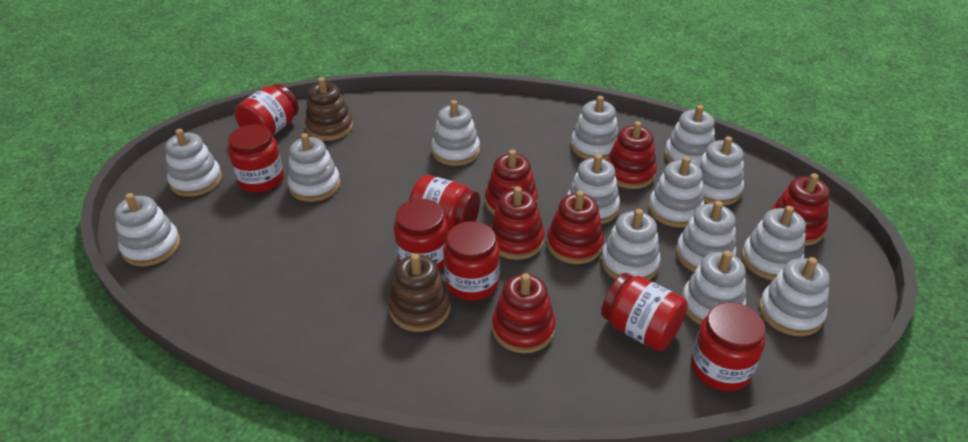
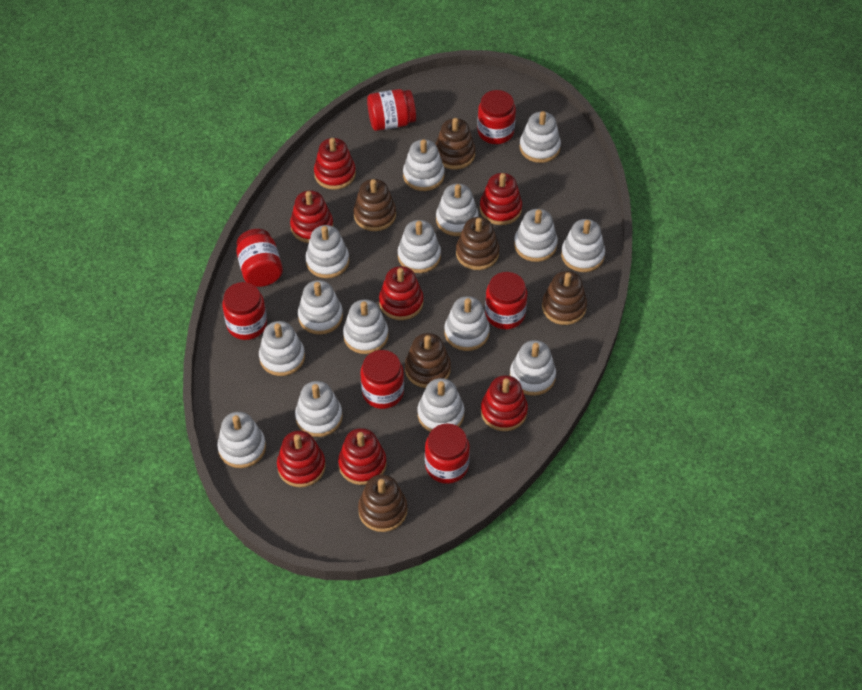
brown stacking toy: 2 -> 6
red stacking toy: 6 -> 7
white stacking toy: 14 -> 15

